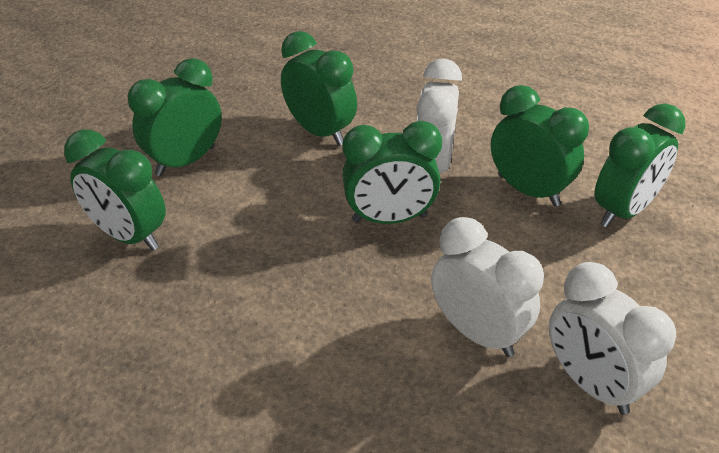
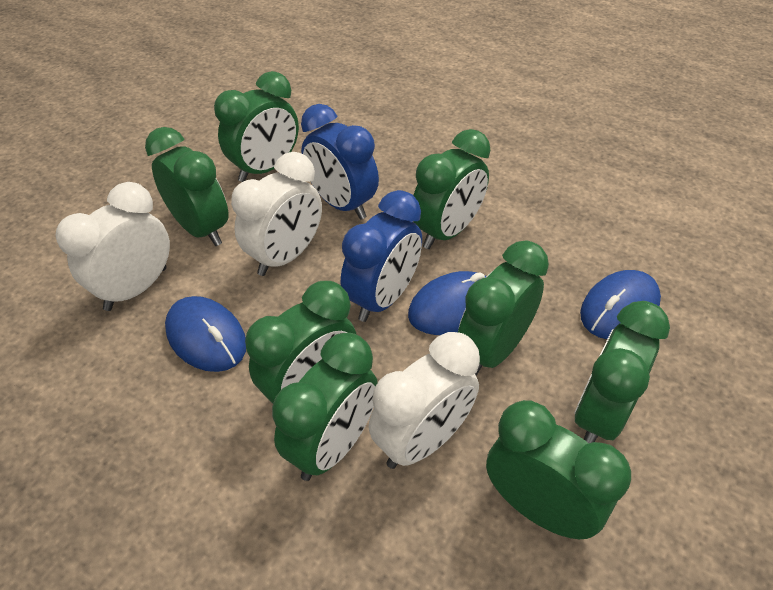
blue clock: 0 -> 2
blue mouse: 0 -> 3
green clock: 6 -> 8

